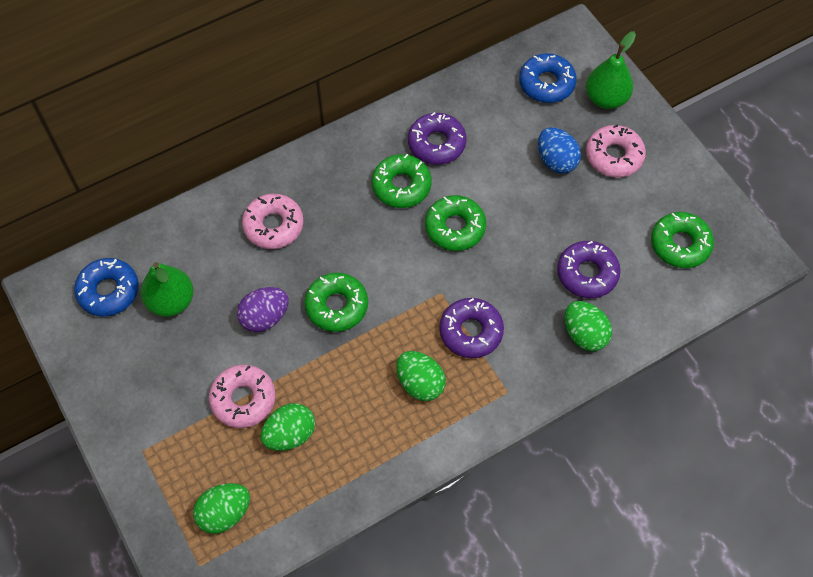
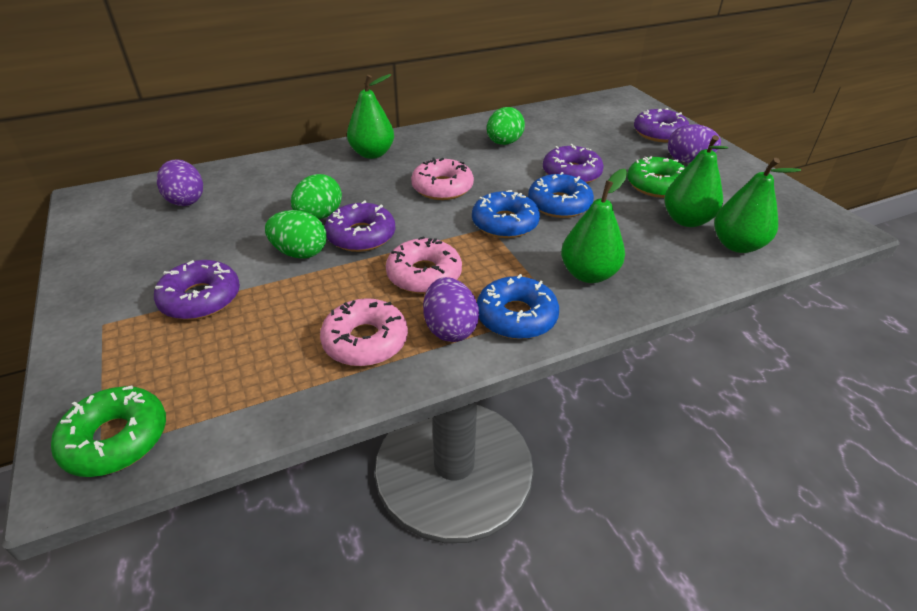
blue donut: 2 -> 3
blue egg: 1 -> 0
green donut: 4 -> 2
green egg: 4 -> 3
green pear: 2 -> 4
purple donut: 3 -> 4
purple egg: 1 -> 3

